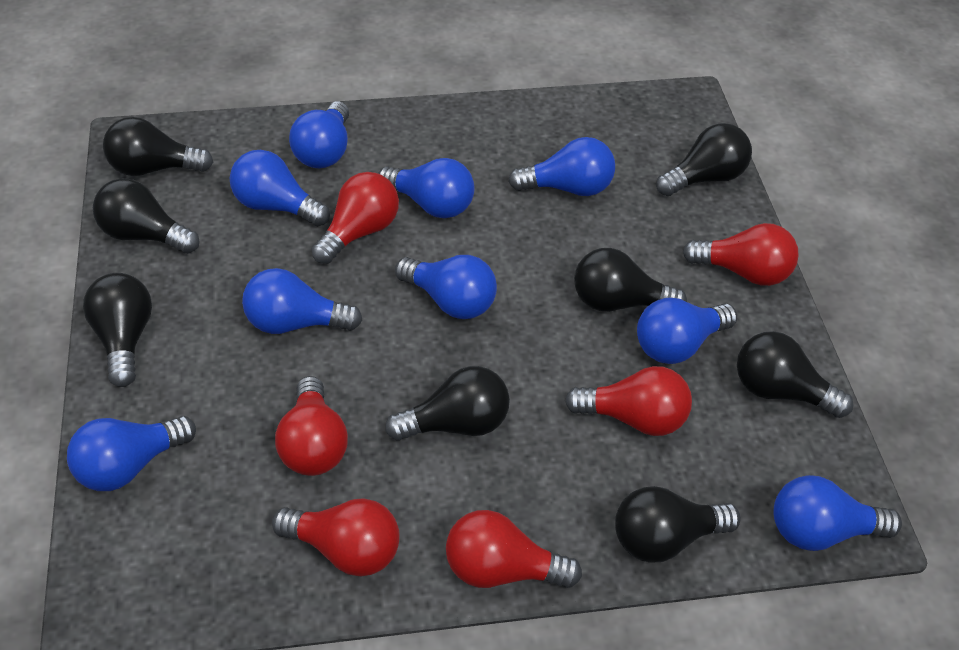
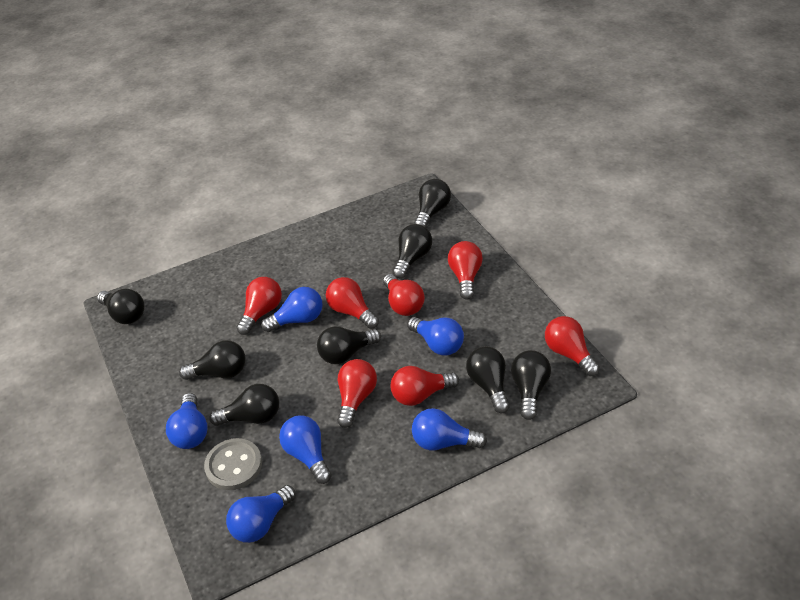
blue light bulb: 9 -> 6
grey button: 0 -> 1
red light bulb: 6 -> 7

